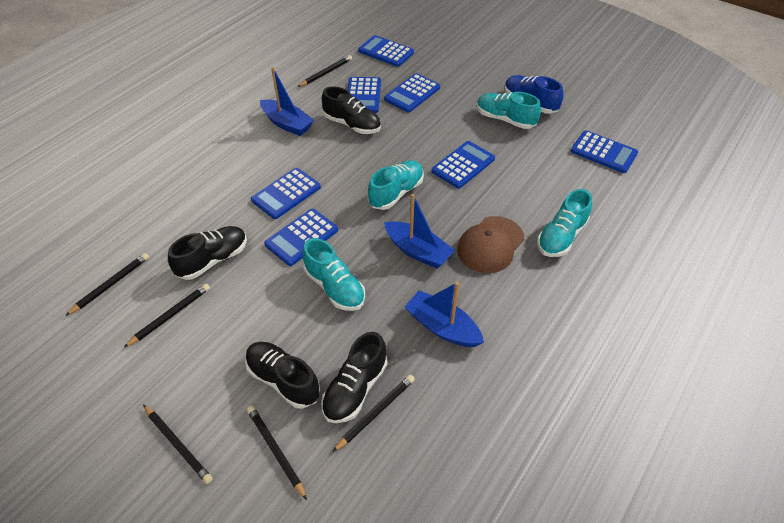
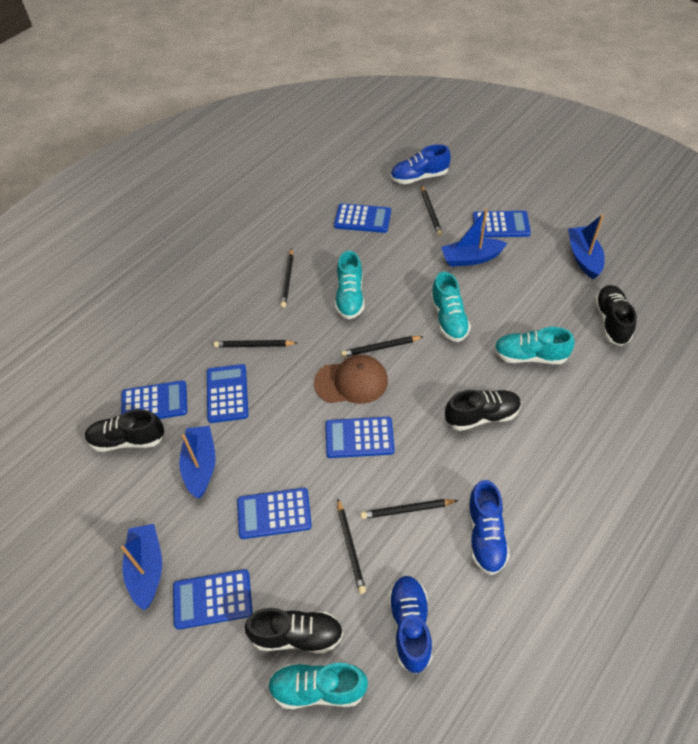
blue boat: 3 -> 4
blue shoe: 1 -> 3

